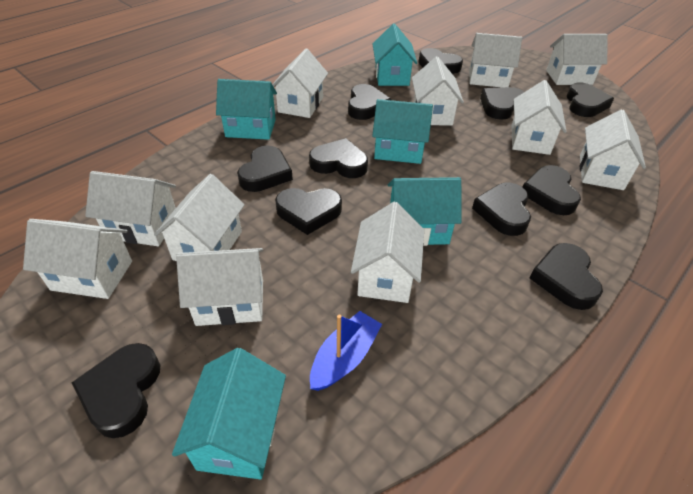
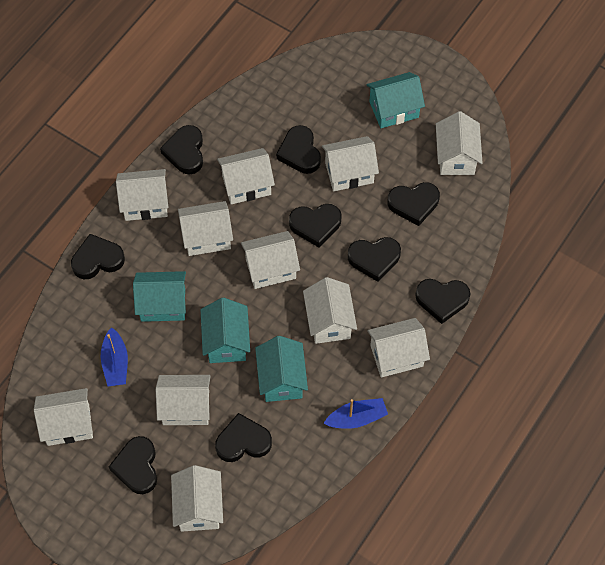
black heart: 11 -> 9
blue boat: 1 -> 2
turquoise house: 5 -> 4

